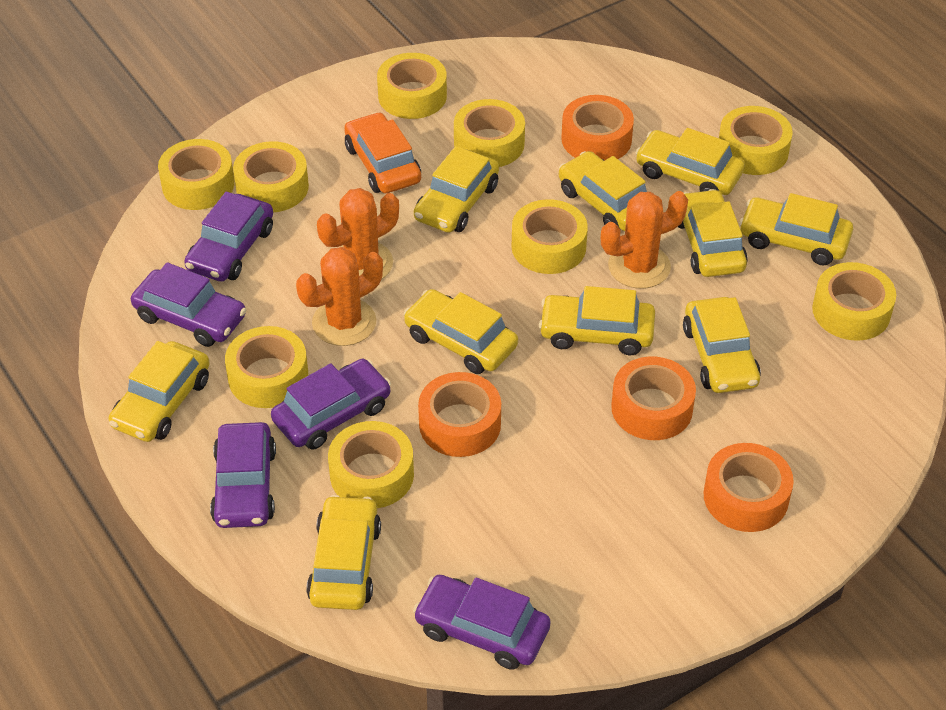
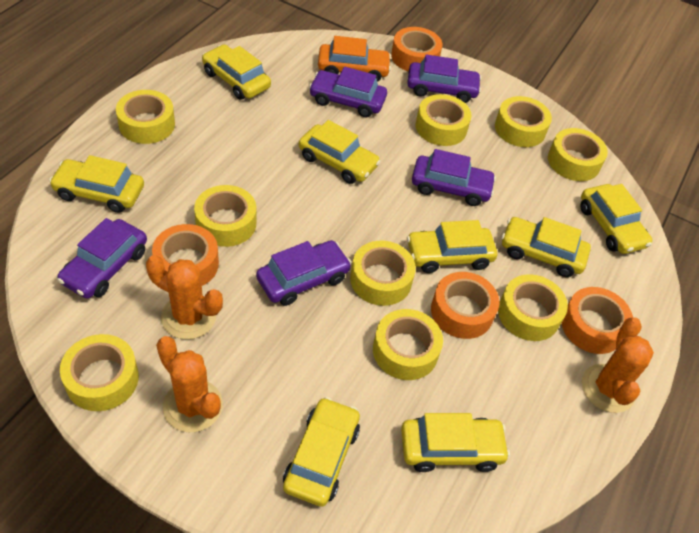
yellow car: 10 -> 8

